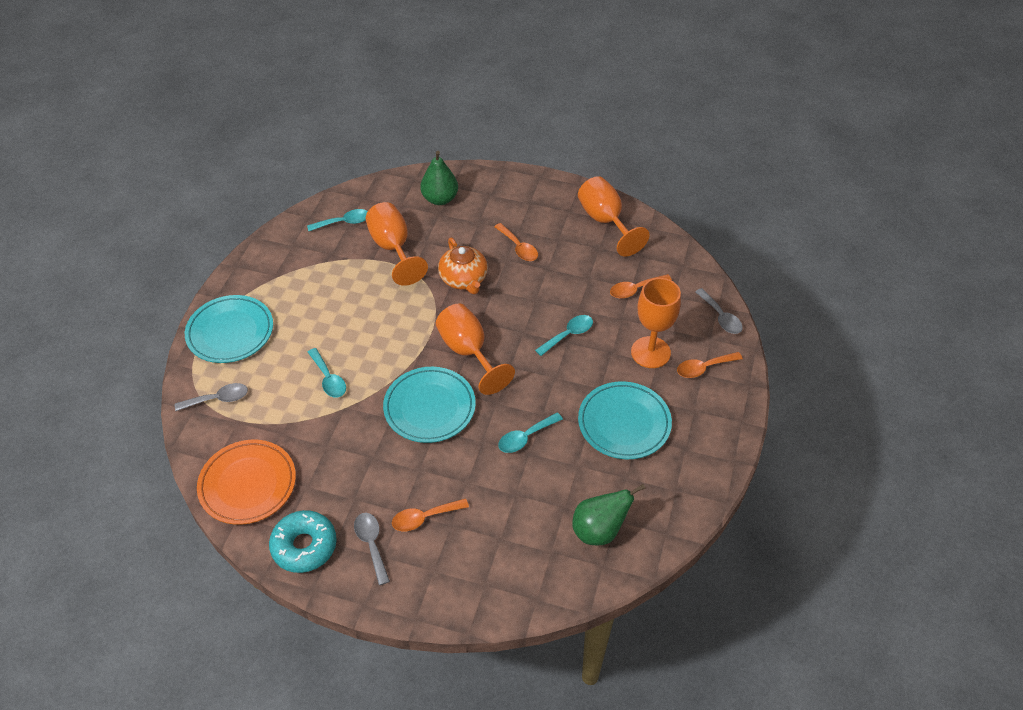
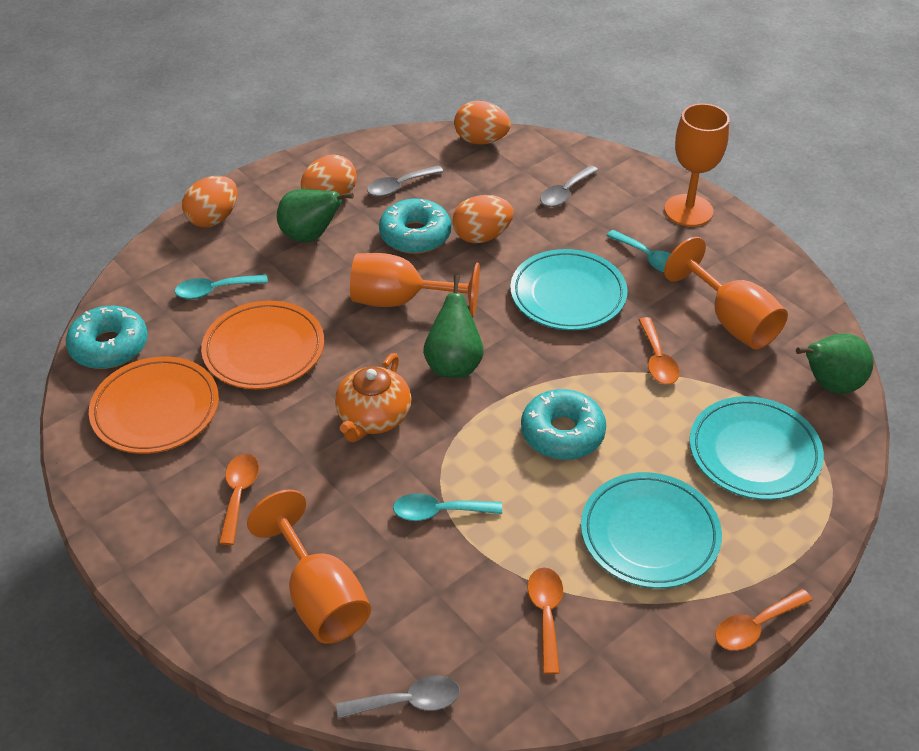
green pear: 2 -> 3
orange egg: 0 -> 4
orange plate: 1 -> 2
turquoise donut: 1 -> 3
turquoise spoon: 4 -> 3

